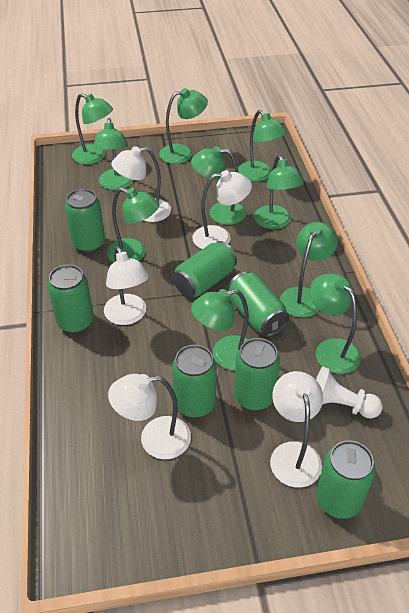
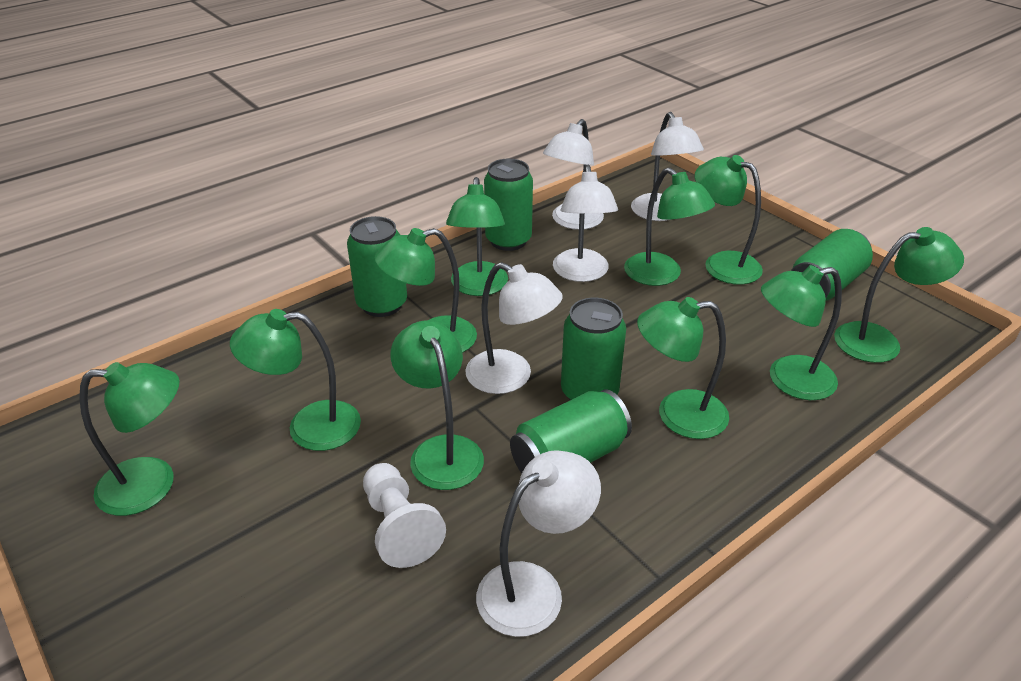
green can: 7 -> 5

